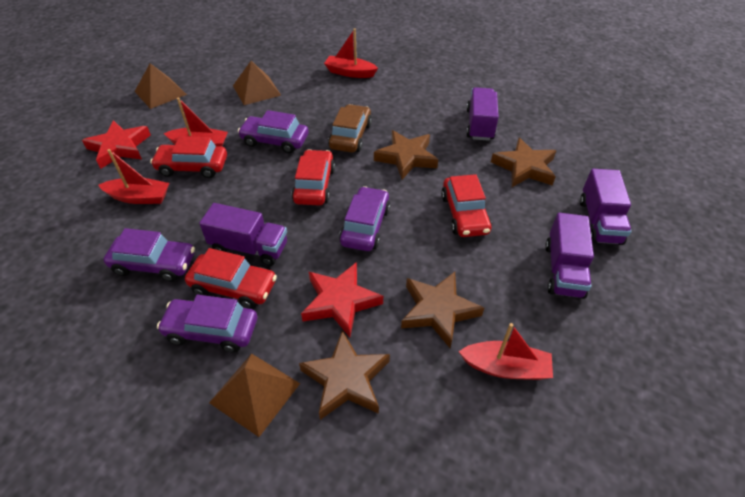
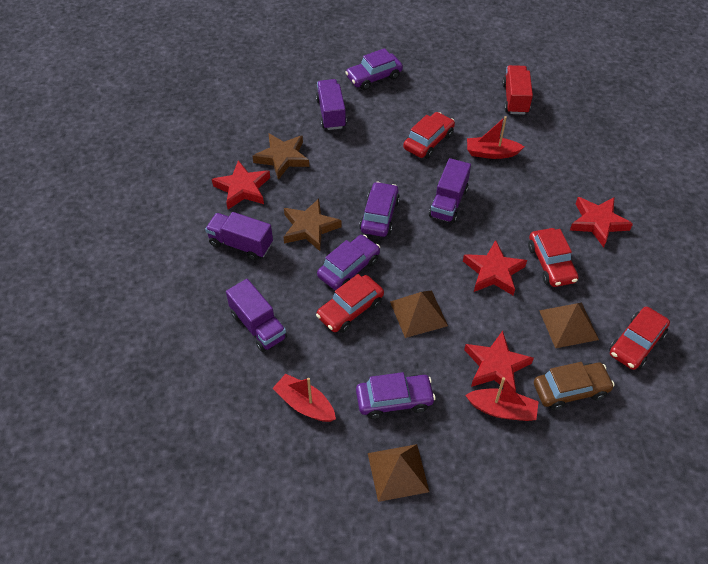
brown star: 4 -> 2
red boat: 4 -> 3
red star: 2 -> 4
red truck: 0 -> 1

